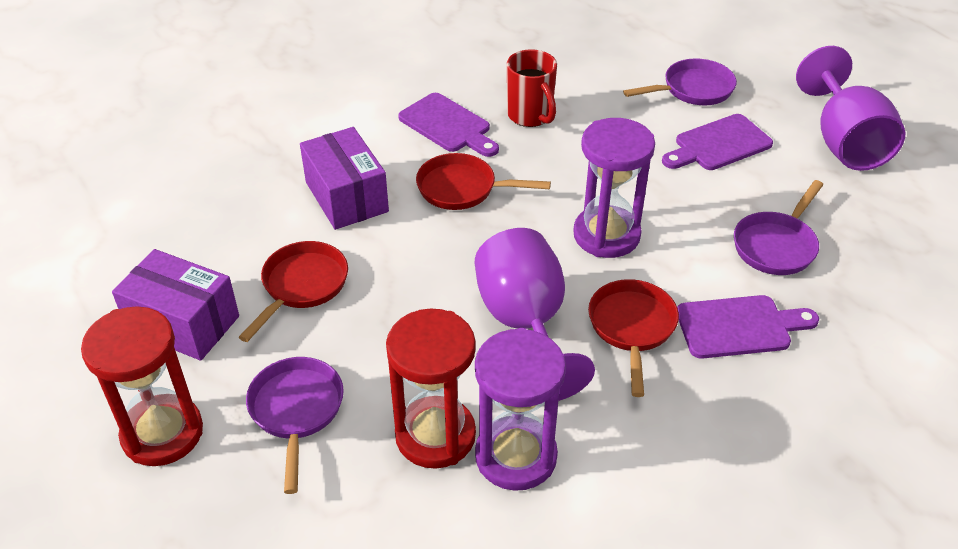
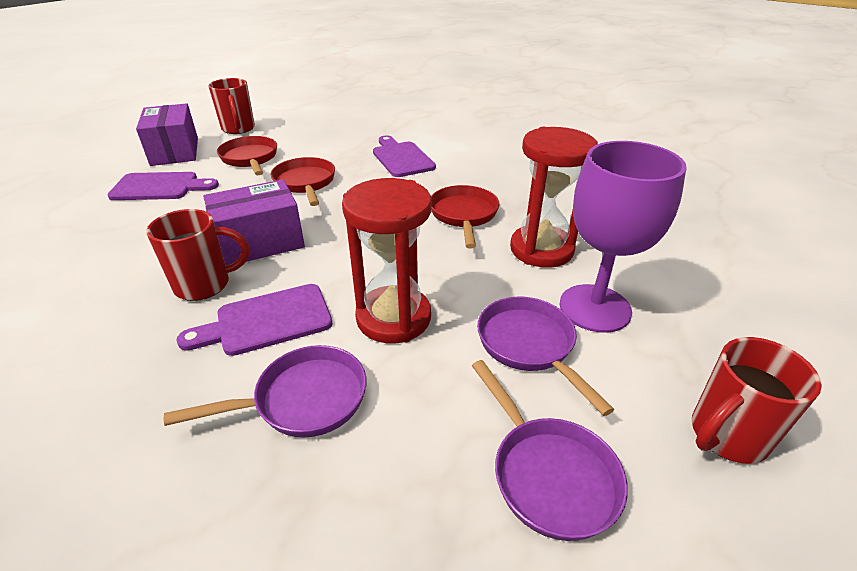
purple goblet: 2 -> 1
purple hourglass: 2 -> 0
red mug: 1 -> 3

